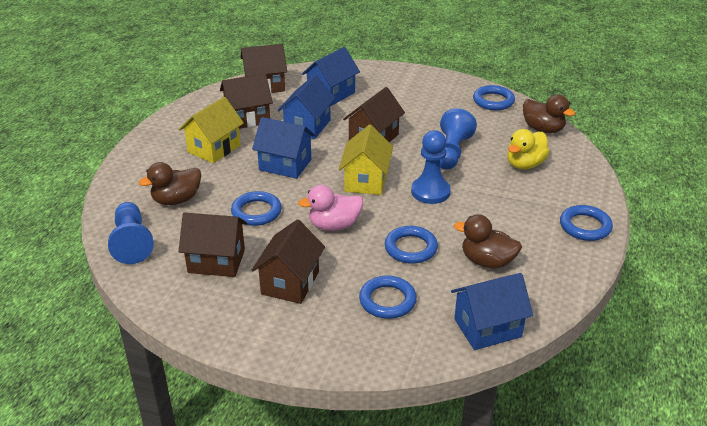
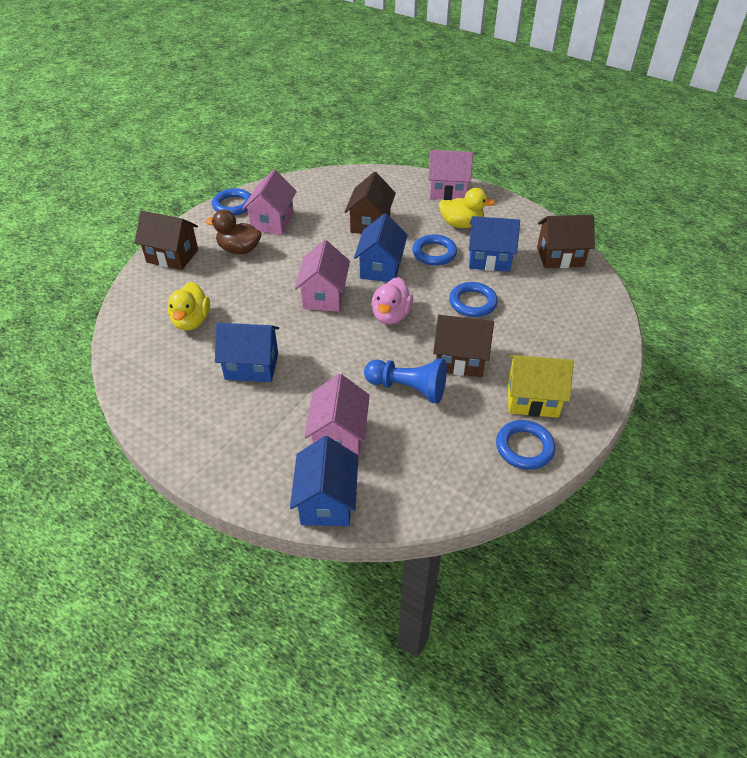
blue pawn: 3 -> 1
blue ring: 5 -> 4
brown duck: 3 -> 1
brown house: 5 -> 4
pink house: 0 -> 4
yellow duck: 1 -> 2
yellow house: 2 -> 1

